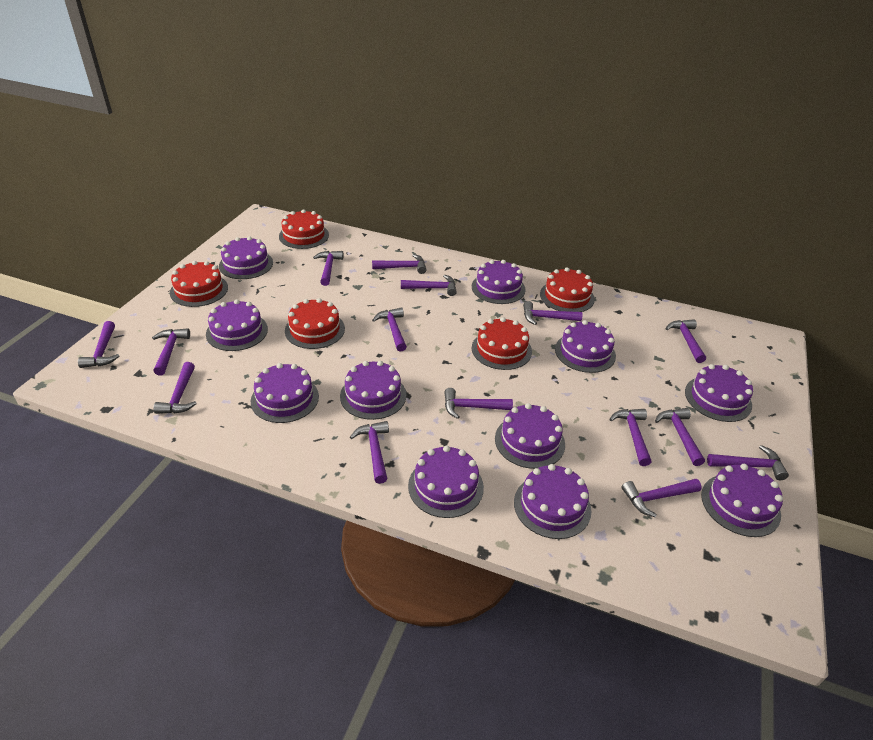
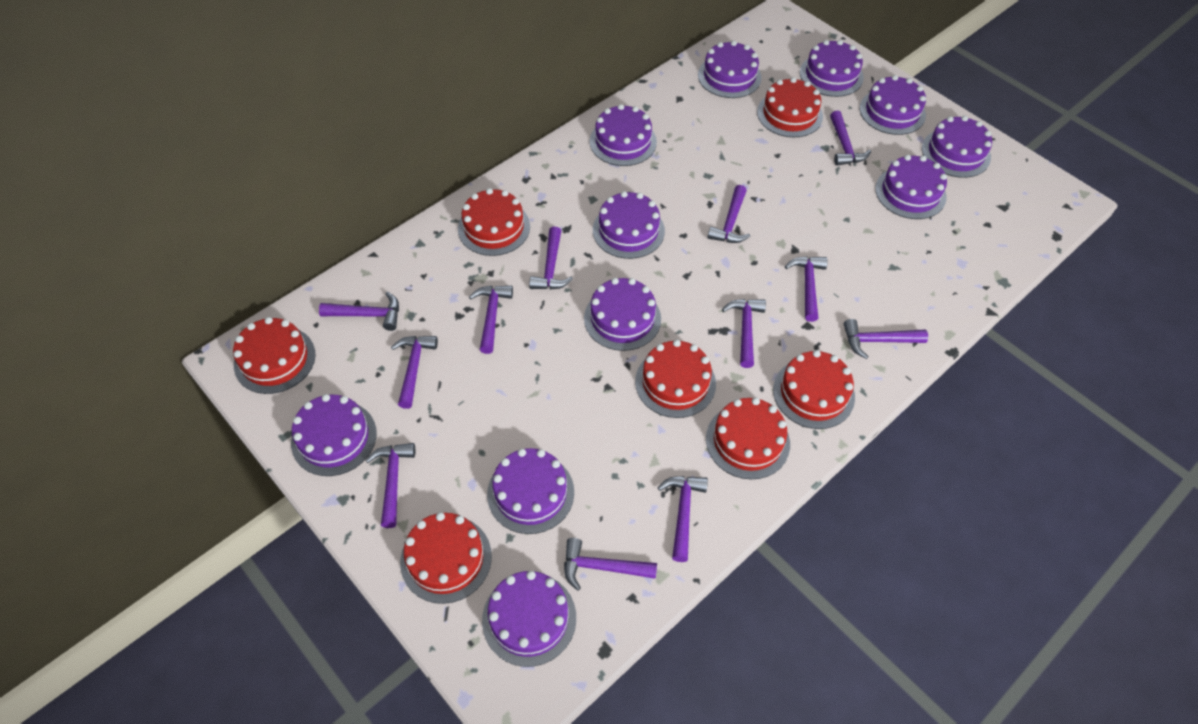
purple hammer: 15 -> 12
red cake: 5 -> 7

